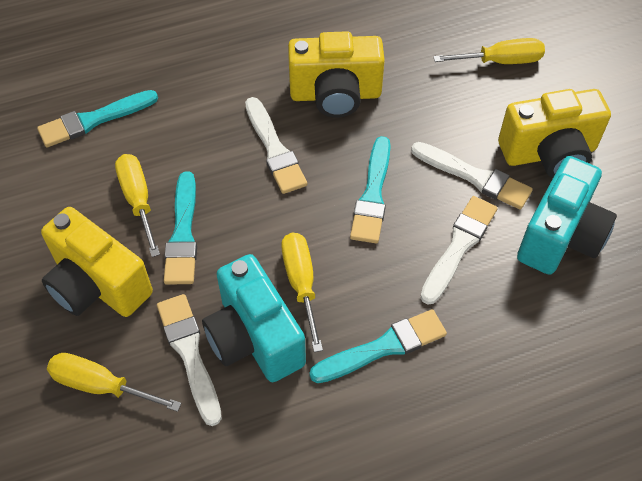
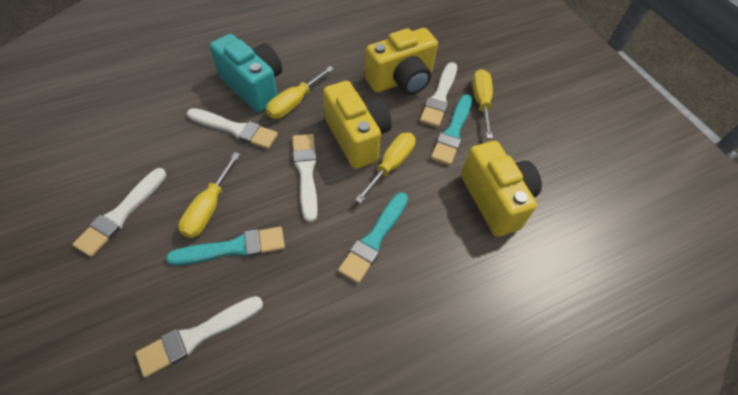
turquoise brush: 4 -> 3
turquoise camera: 2 -> 1
white brush: 4 -> 5

